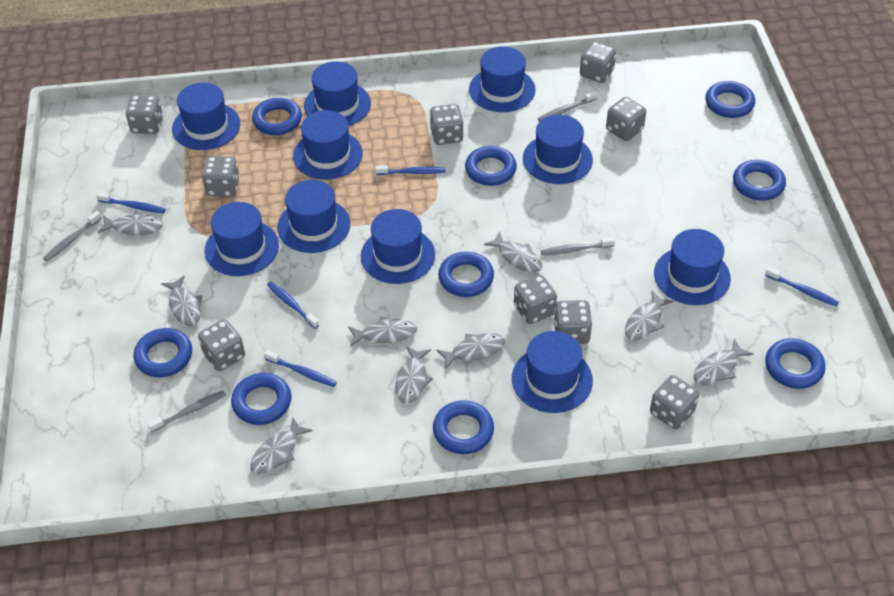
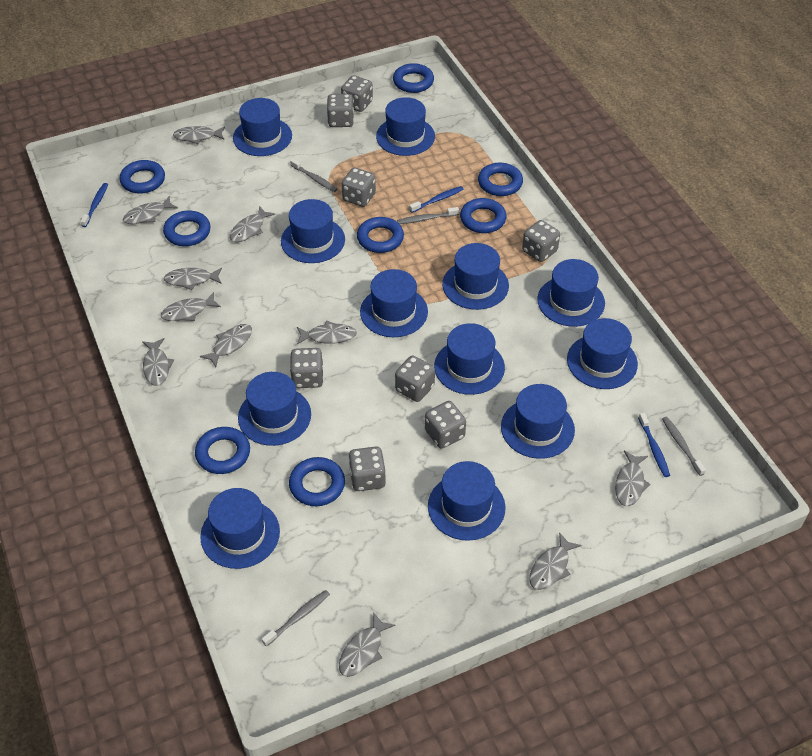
blue hat: 10 -> 12
blue ring: 9 -> 8
blue toothbrush: 5 -> 3
grey dice: 9 -> 8
grey fish: 9 -> 11

